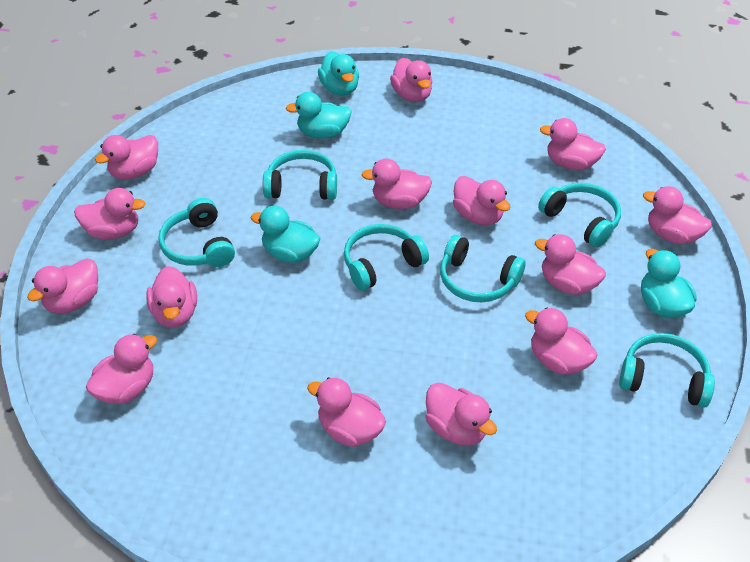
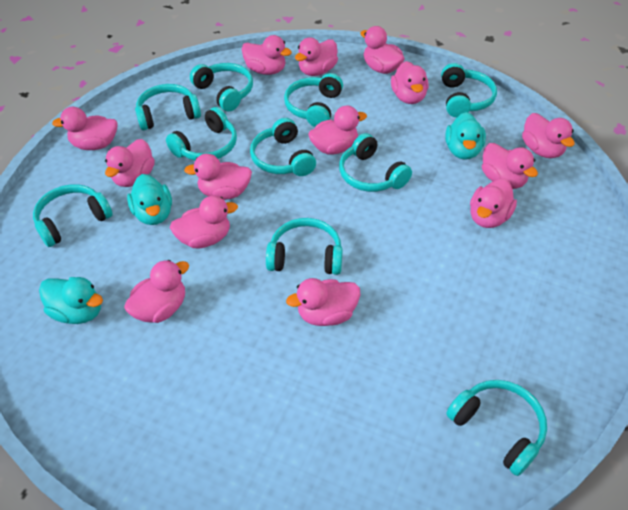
turquoise duck: 4 -> 3
turquoise headphones: 6 -> 10

